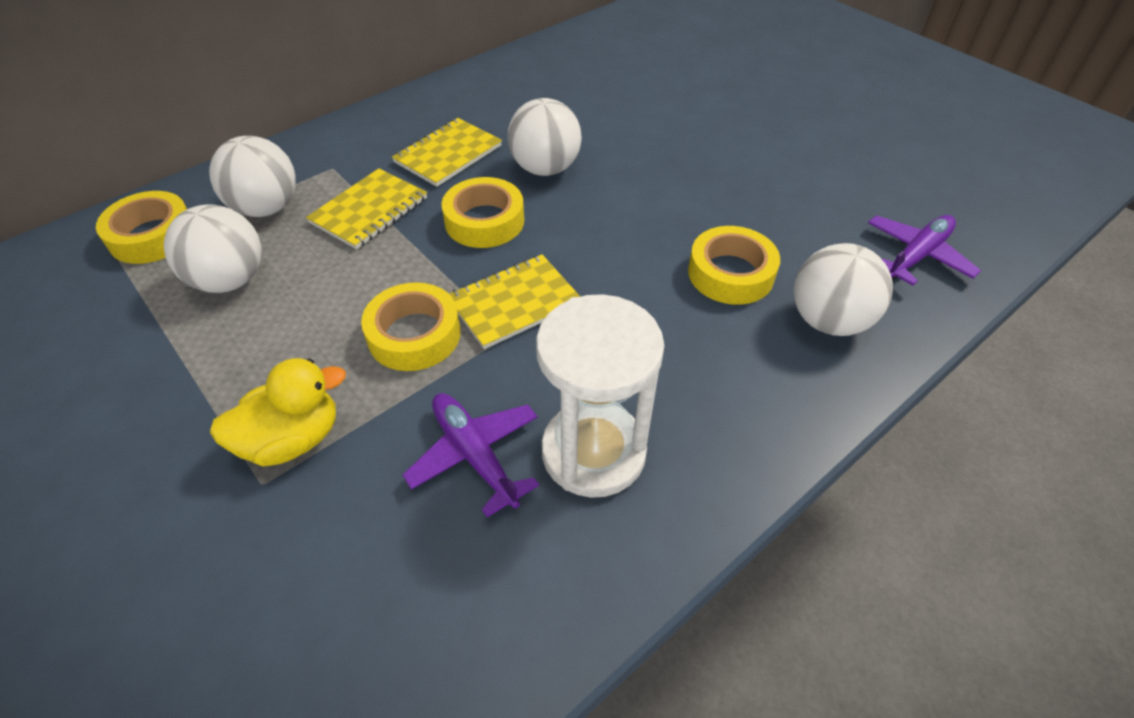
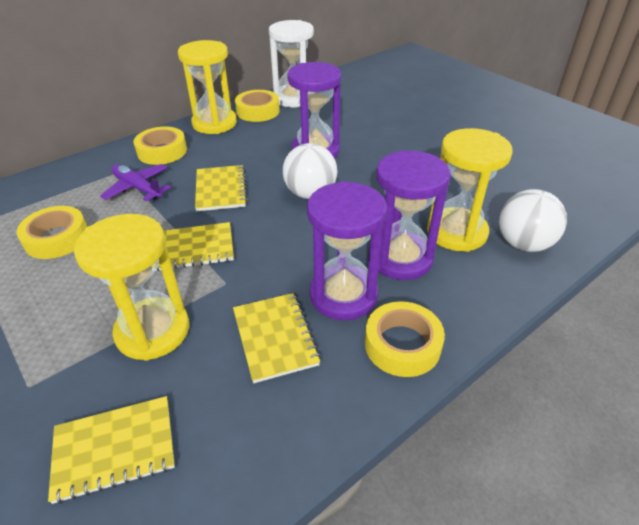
purple hourglass: 0 -> 3
purple plane: 2 -> 1
white ball: 4 -> 2
yellow duck: 1 -> 0
yellow hourglass: 0 -> 3
yellow notebook: 3 -> 4

